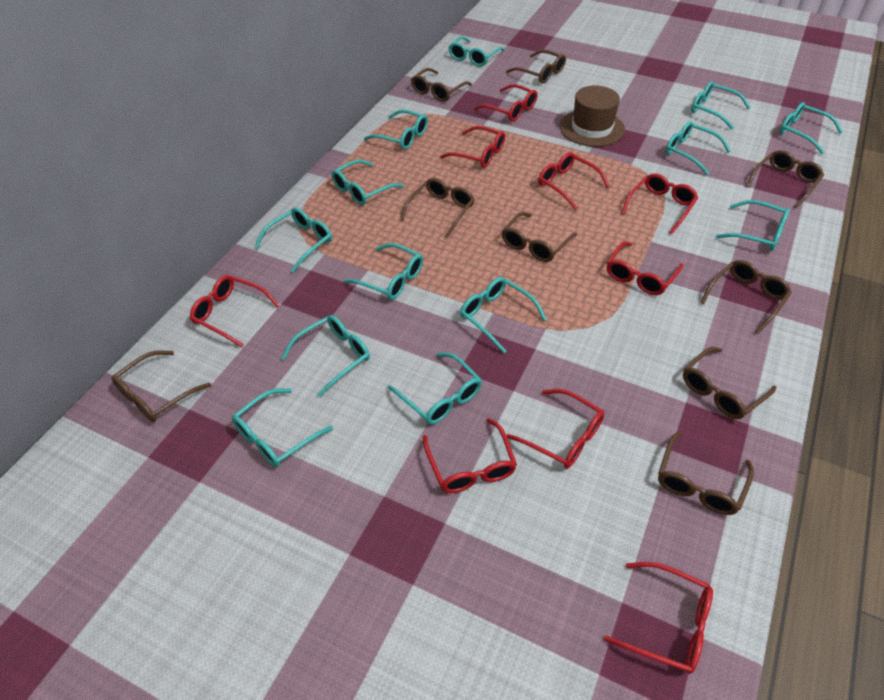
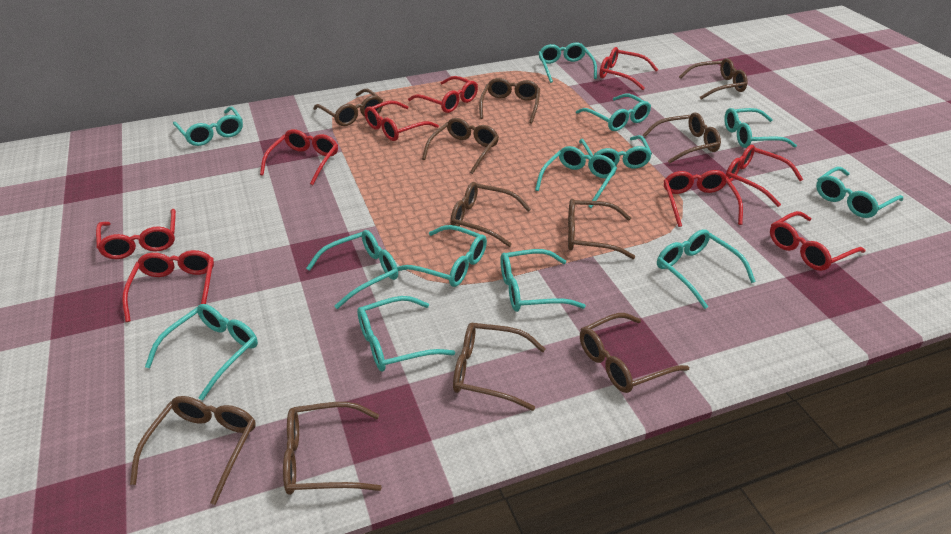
brown glasses: 9 -> 11
brown hat: 1 -> 0

